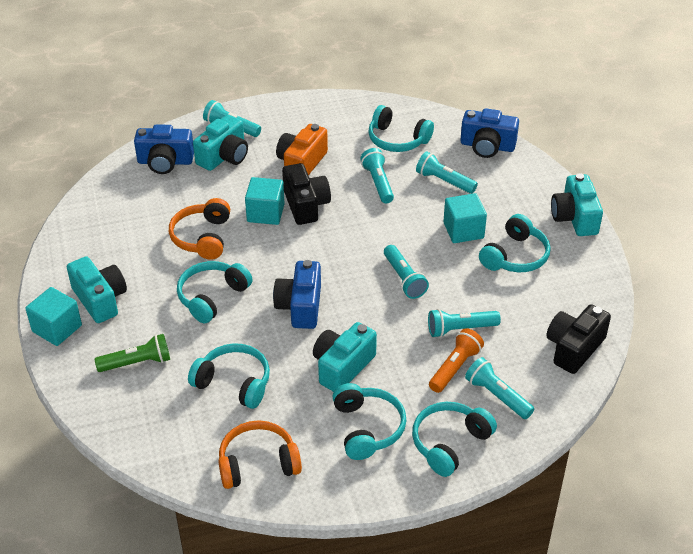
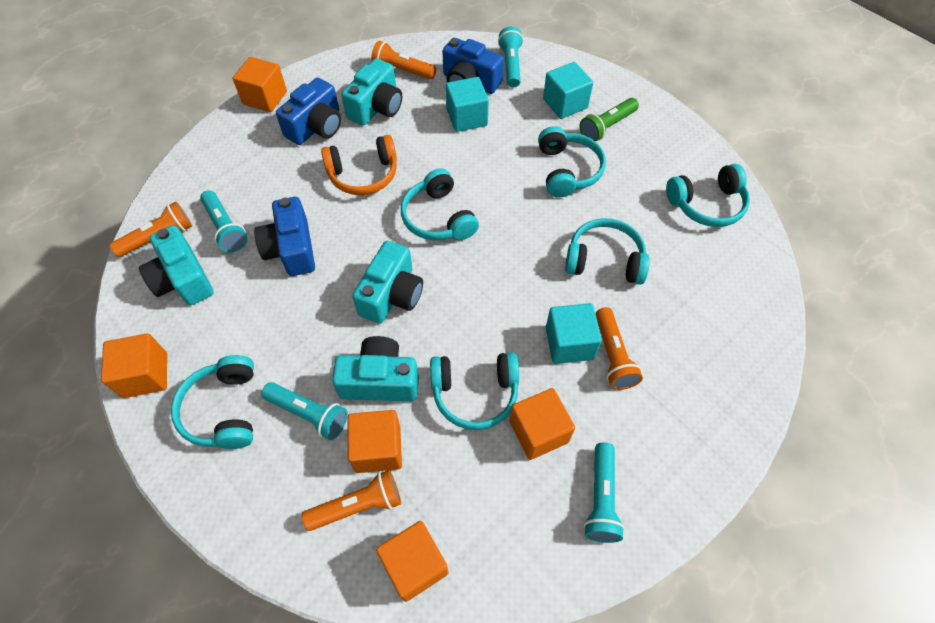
black camera: 2 -> 0
orange camera: 1 -> 0
orange cube: 0 -> 5
orange flashlight: 1 -> 4
orange headphones: 2 -> 1
turquoise flashlight: 6 -> 4

